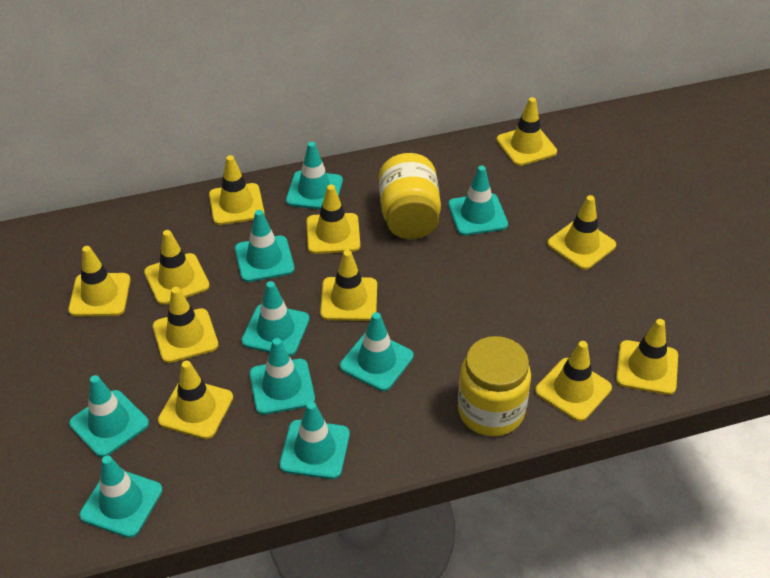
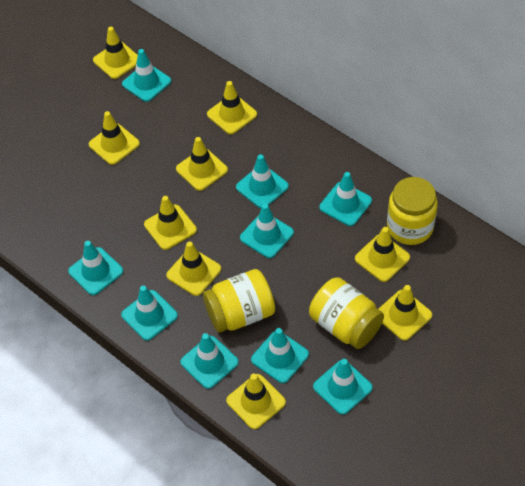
yellow jar: 2 -> 3
yellow traffic cone: 11 -> 9

